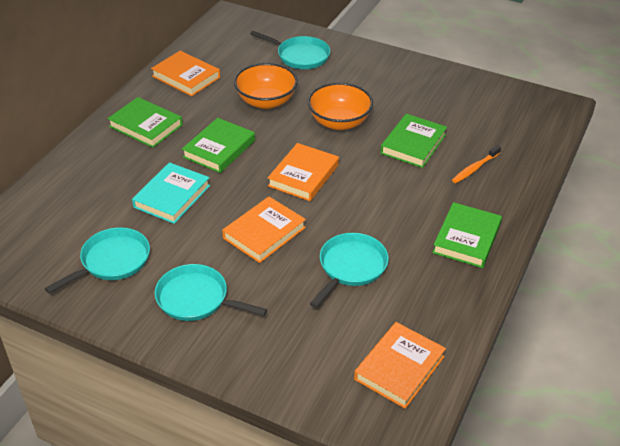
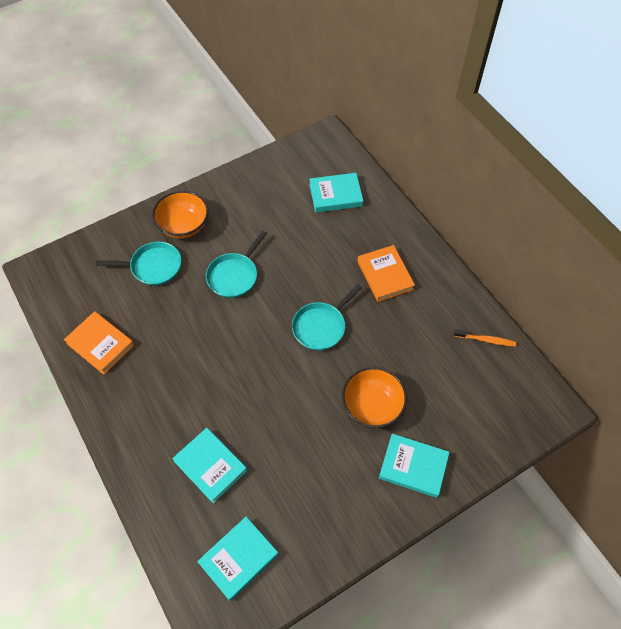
green book: 4 -> 0
orange book: 4 -> 2
turquoise book: 1 -> 4
turquoise pan: 4 -> 3

